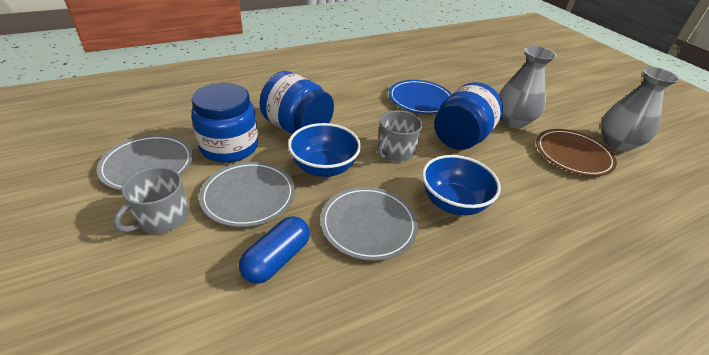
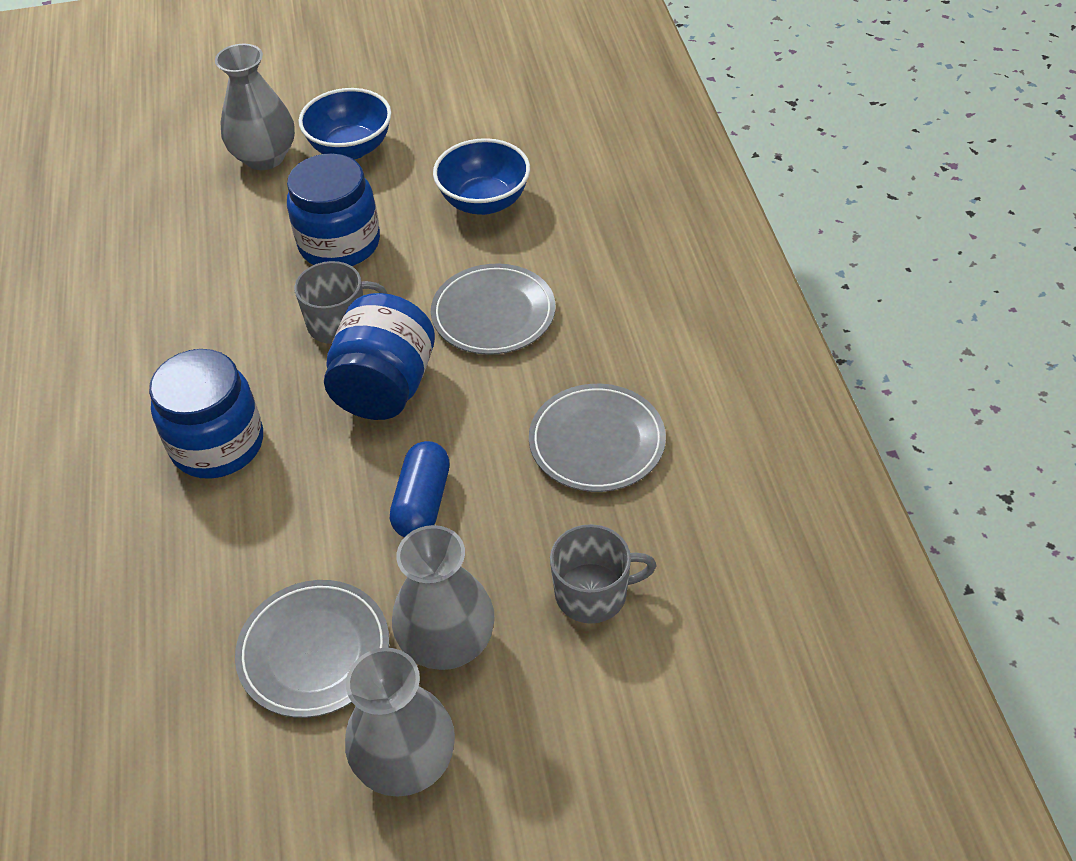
blue plate: 1 -> 0
brown plate: 1 -> 0
grey vase: 2 -> 3

